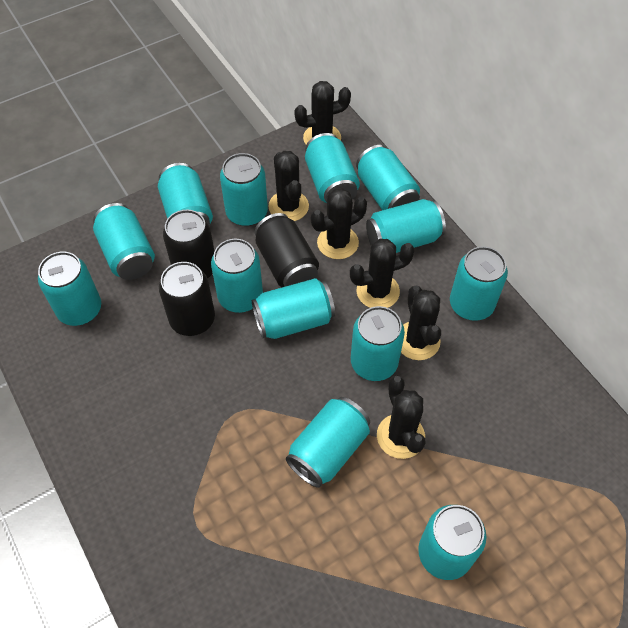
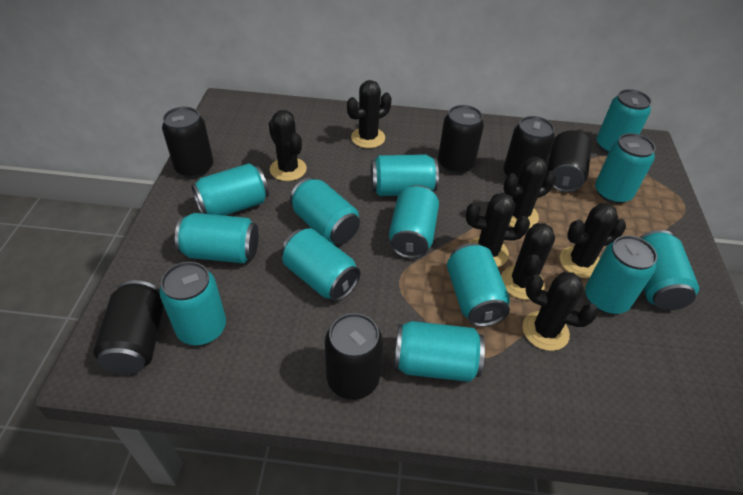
black cactus: 6 -> 7
black can: 3 -> 6

